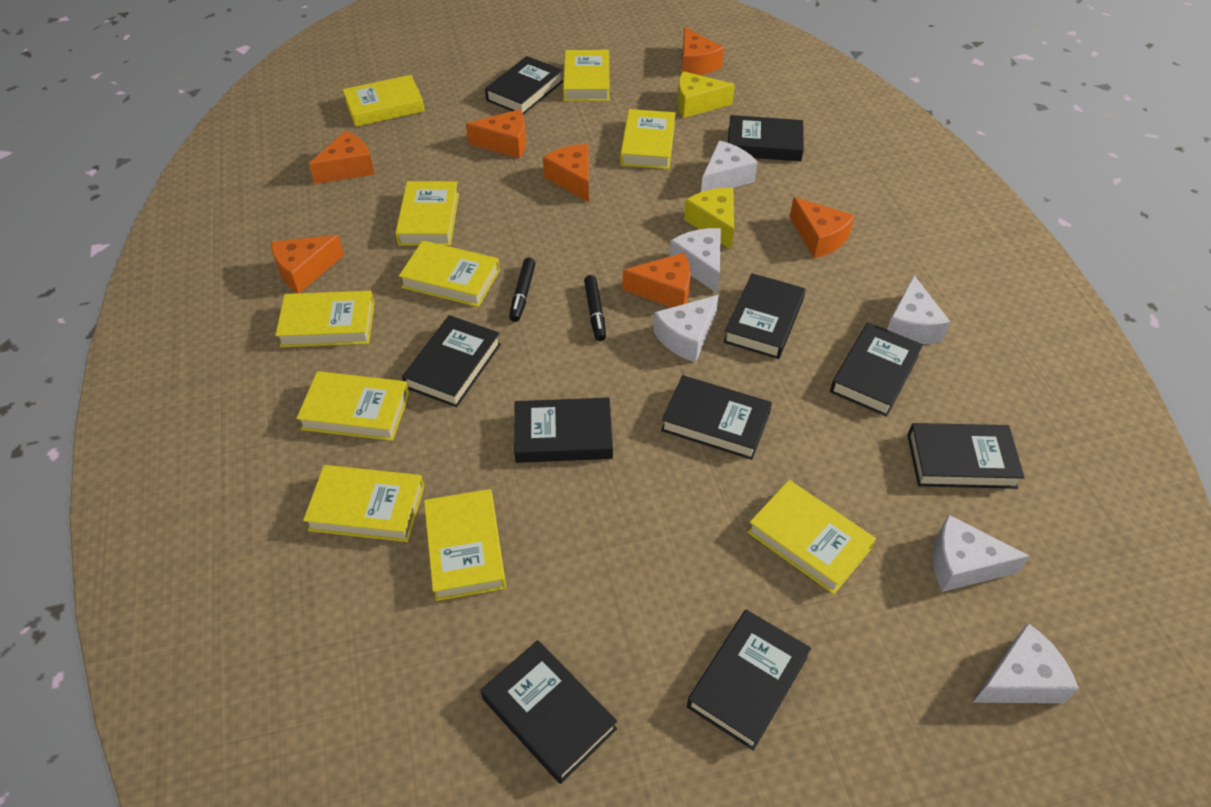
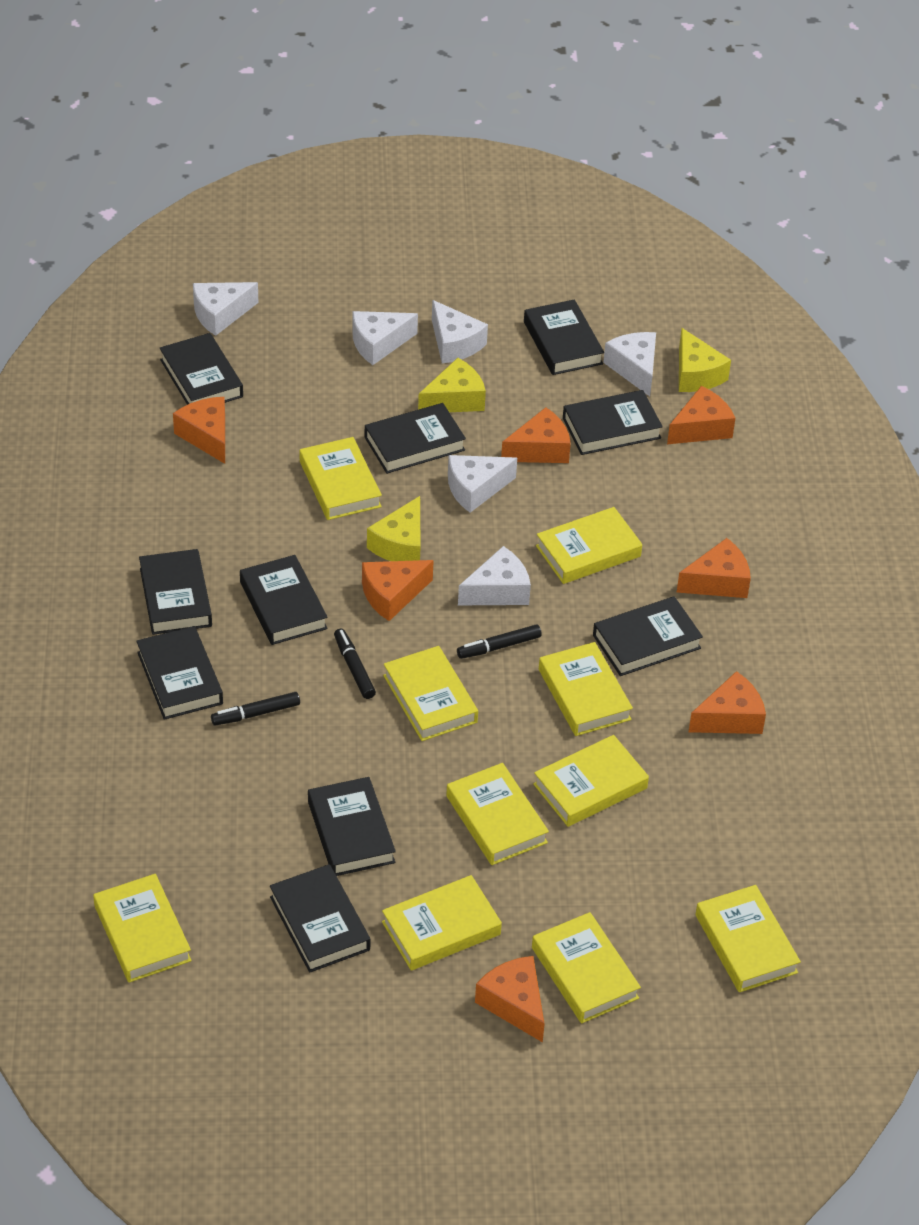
black marker: 2 -> 3
yellow cheese: 2 -> 3

